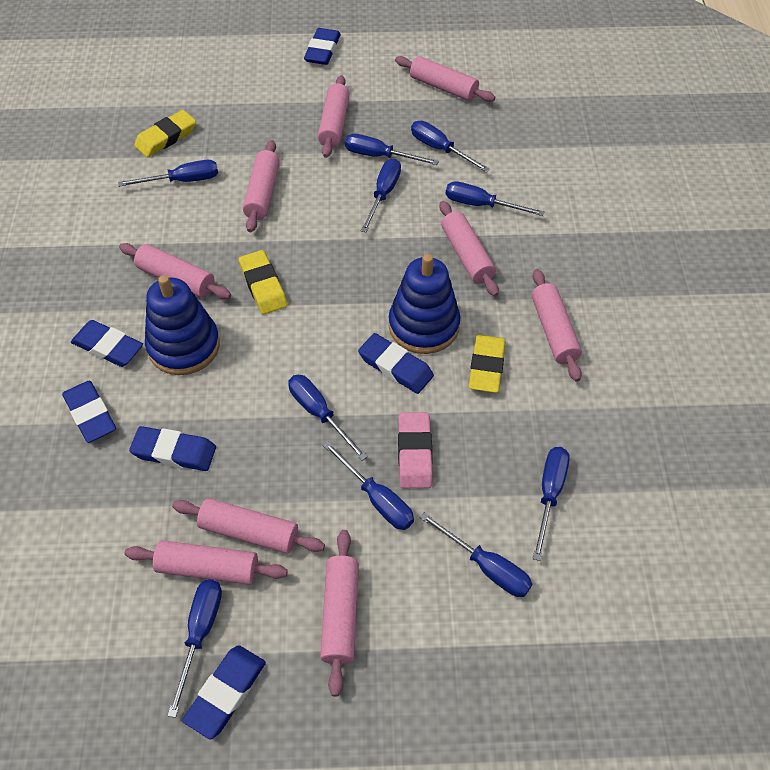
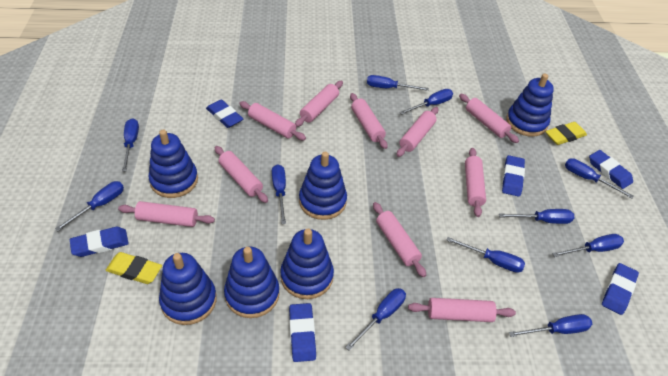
blue screwdriver: 10 -> 11
blue stacking toy: 2 -> 6
pink eraser: 1 -> 0
pink rolling pin: 9 -> 10
yellow eraser: 3 -> 2

